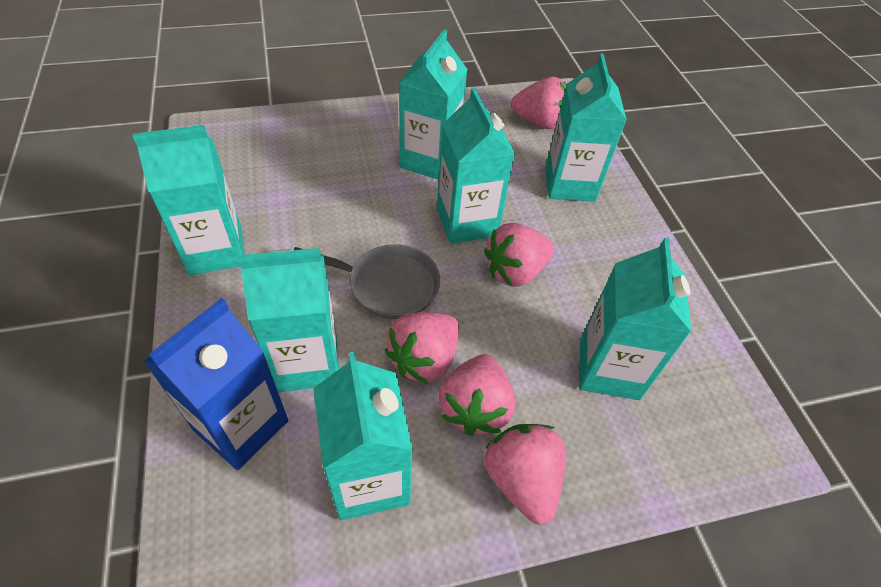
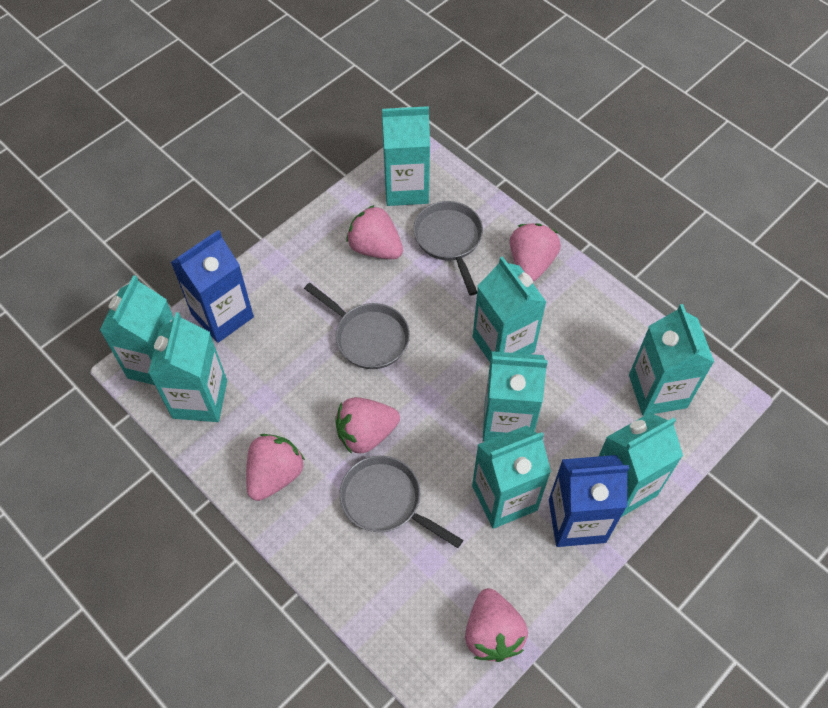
blue carton: 1 -> 2
grey pan: 1 -> 3
turquoise carton: 7 -> 8

